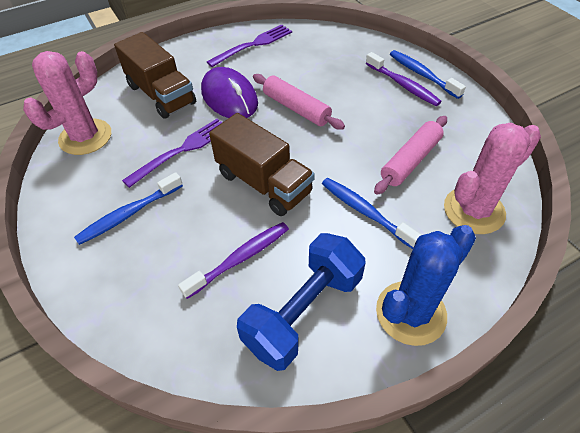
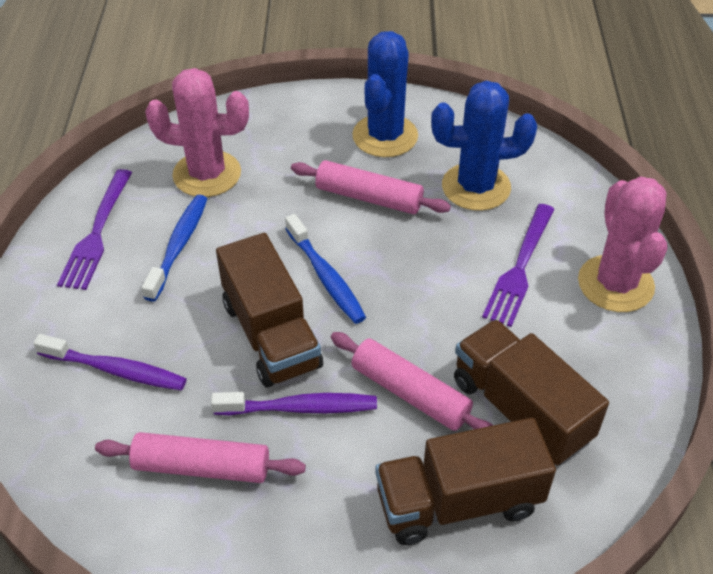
blue cactus: 1 -> 2
blue dumbbell: 1 -> 0
blue toothbrush: 3 -> 2
brown truck: 2 -> 3
pink rolling pin: 2 -> 3
purple mouse: 1 -> 0

